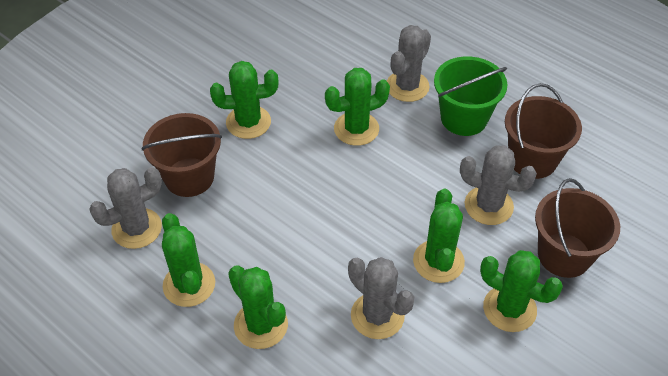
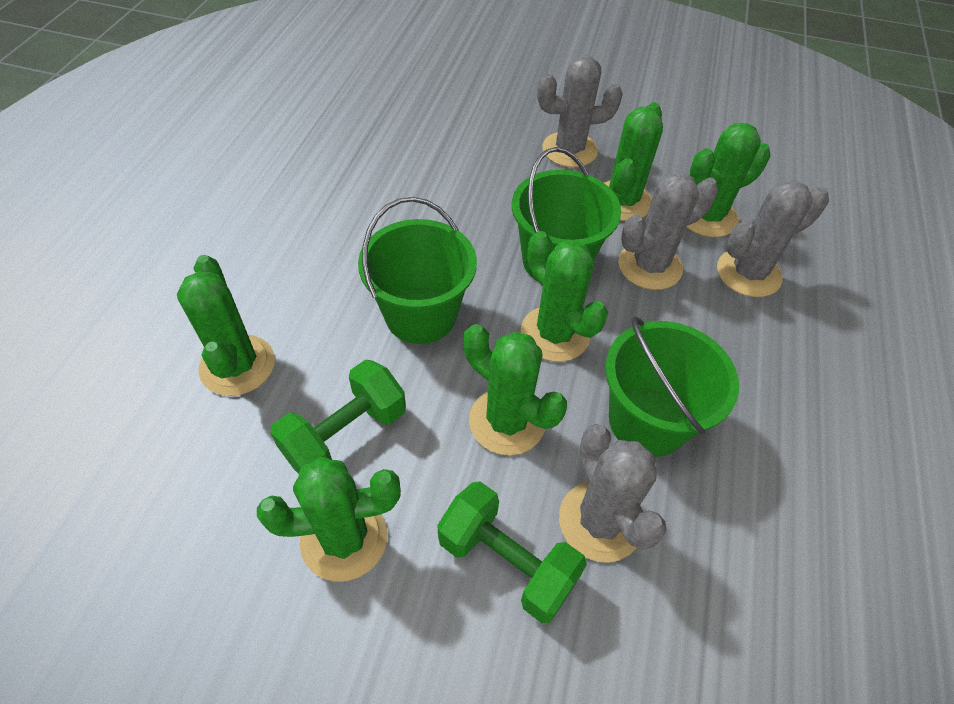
brown bucket: 3 -> 0
green bucket: 1 -> 3
green dumbbell: 0 -> 2

